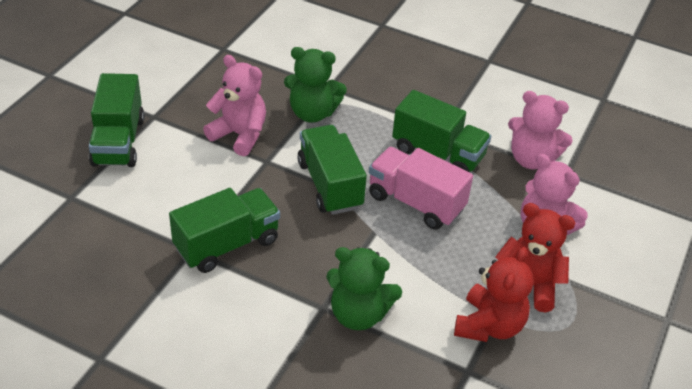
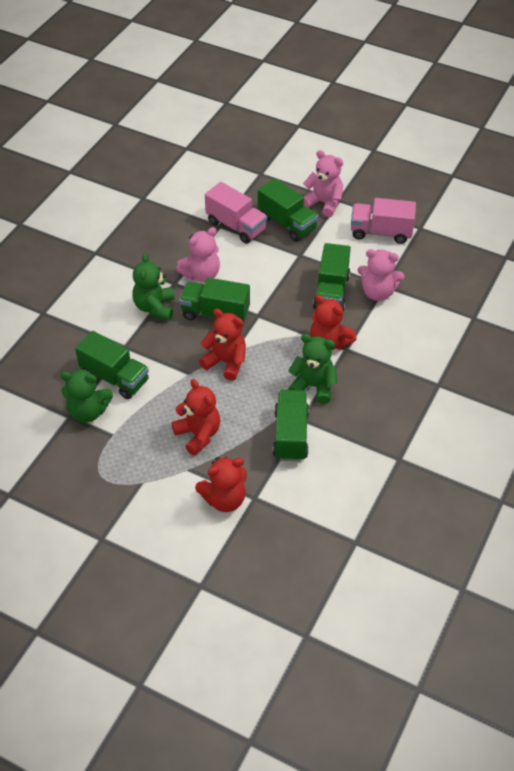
green teddy bear: 2 -> 3
green truck: 4 -> 5
pink truck: 1 -> 2
red teddy bear: 2 -> 4

